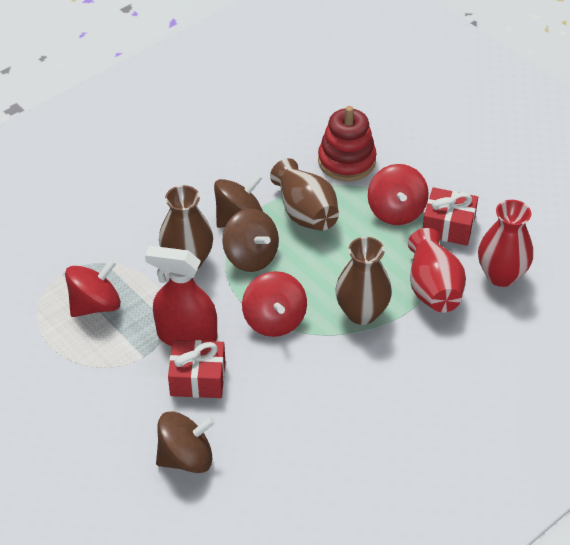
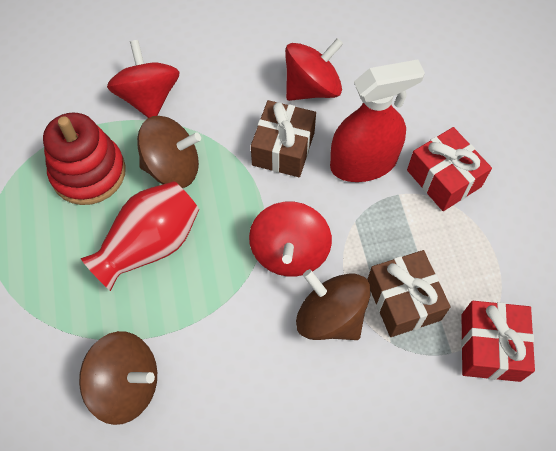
brown gift: 0 -> 2
brown vase: 3 -> 0
red vase: 2 -> 1

